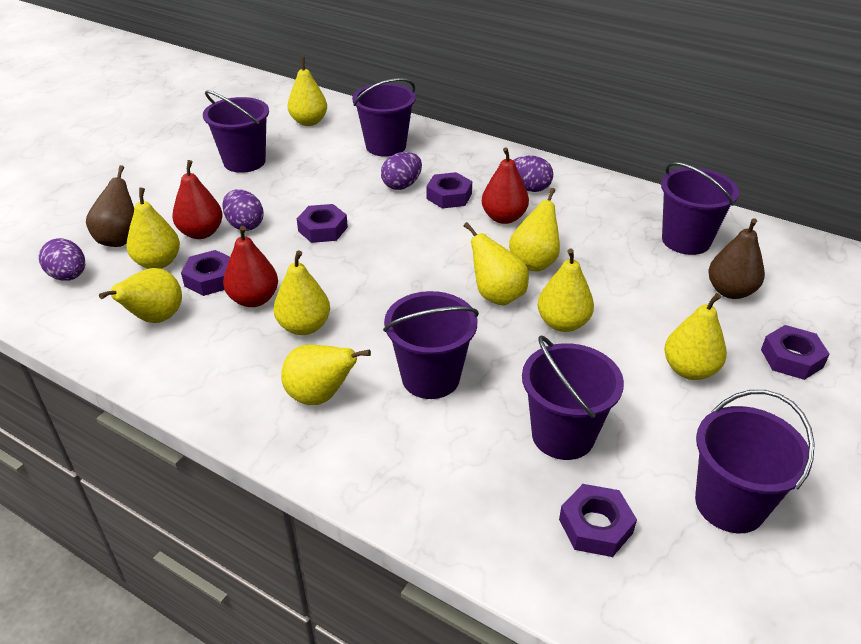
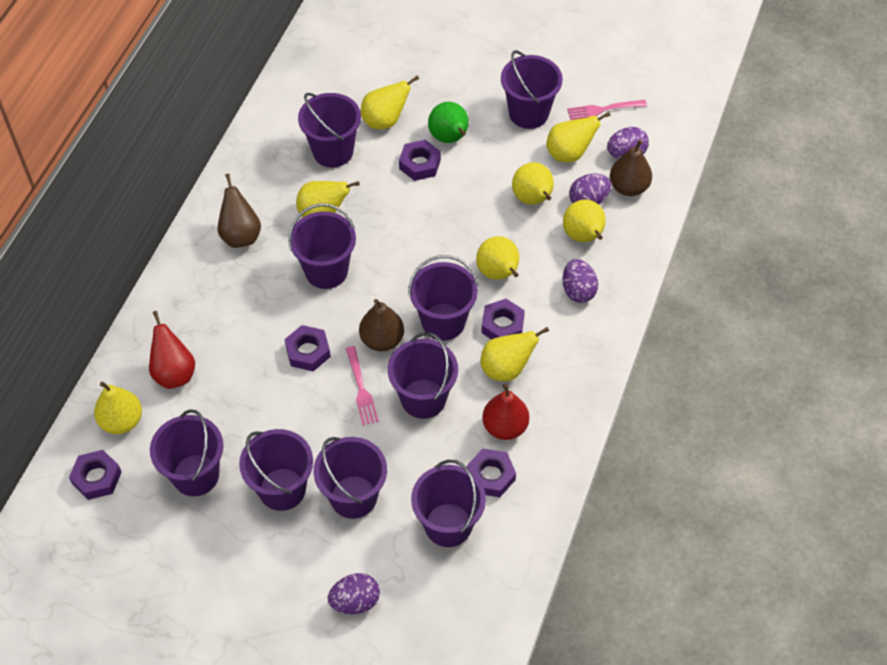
brown pear: 2 -> 3
green pear: 0 -> 1
pink fork: 0 -> 2
purple bucket: 6 -> 9
red pear: 3 -> 2
yellow pear: 9 -> 8

